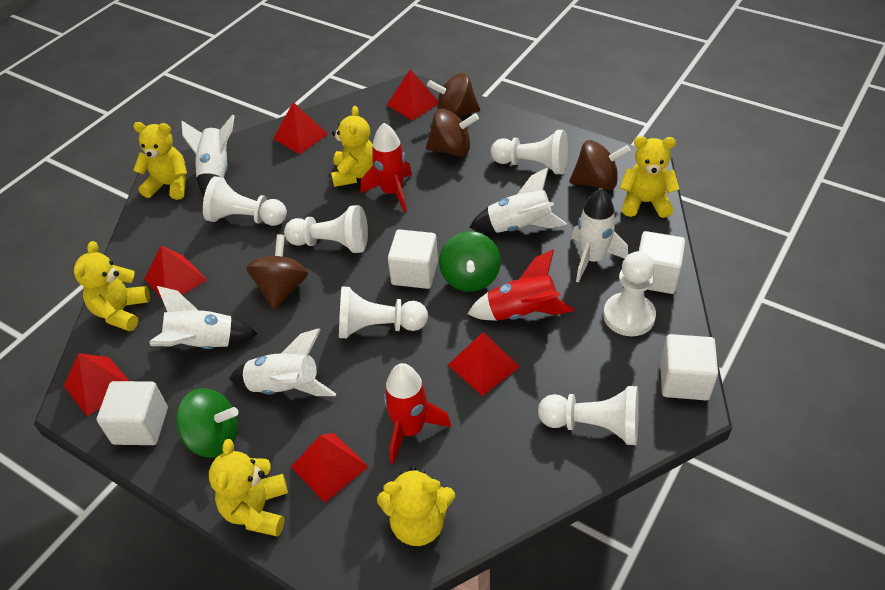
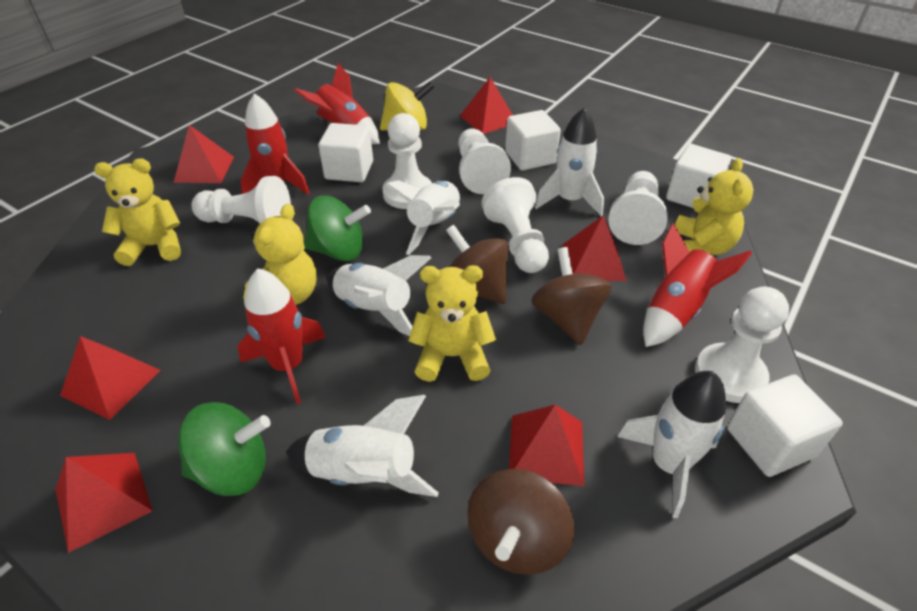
brown spinning top: 4 -> 3
red rocket: 3 -> 4
yellow spinning top: 0 -> 1
yellow teddy bear: 6 -> 4

